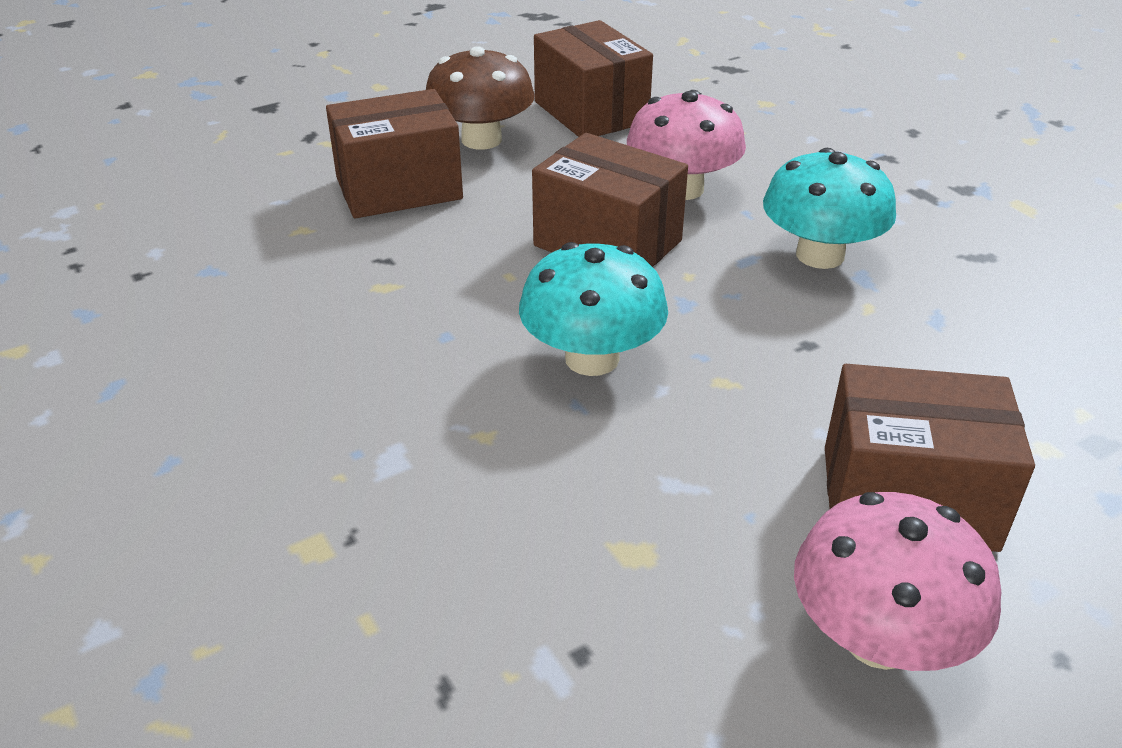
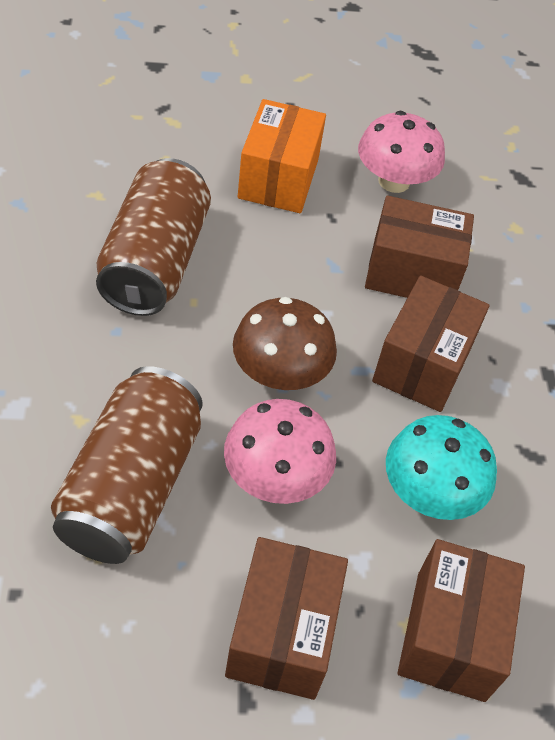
brown can: 0 -> 2
orange box: 0 -> 1
turquoise mushroom: 2 -> 1

